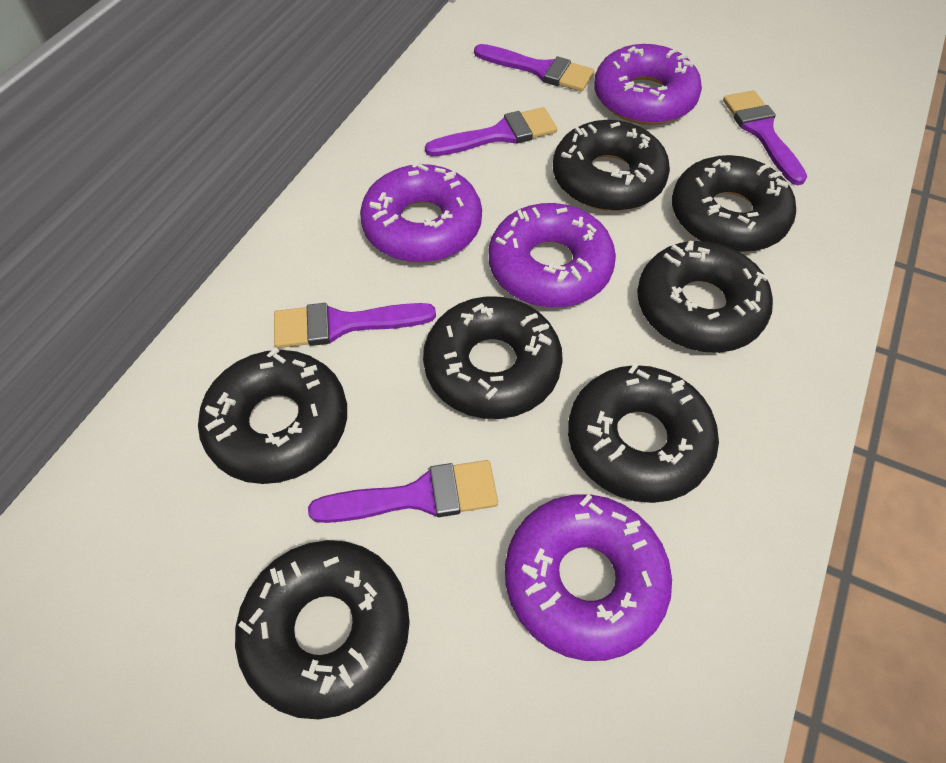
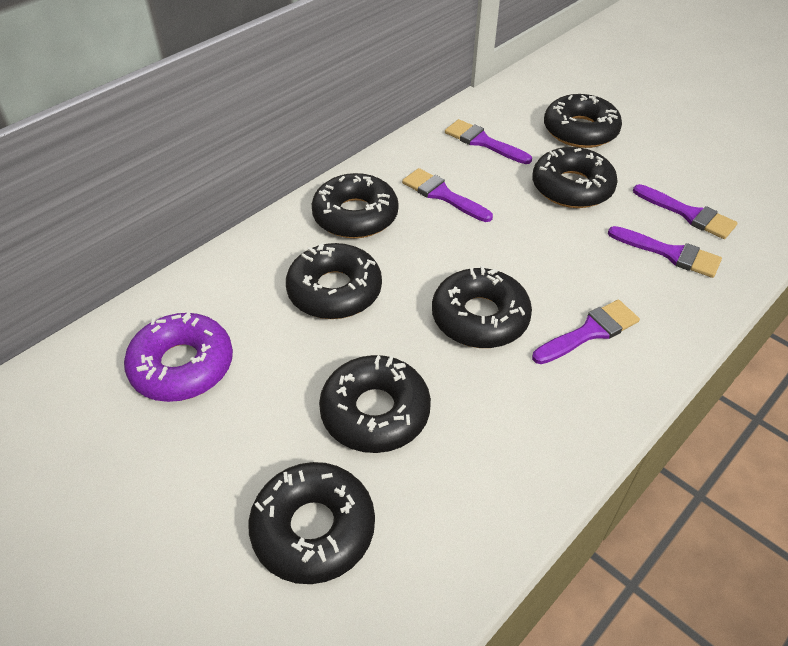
purple donut: 4 -> 1

